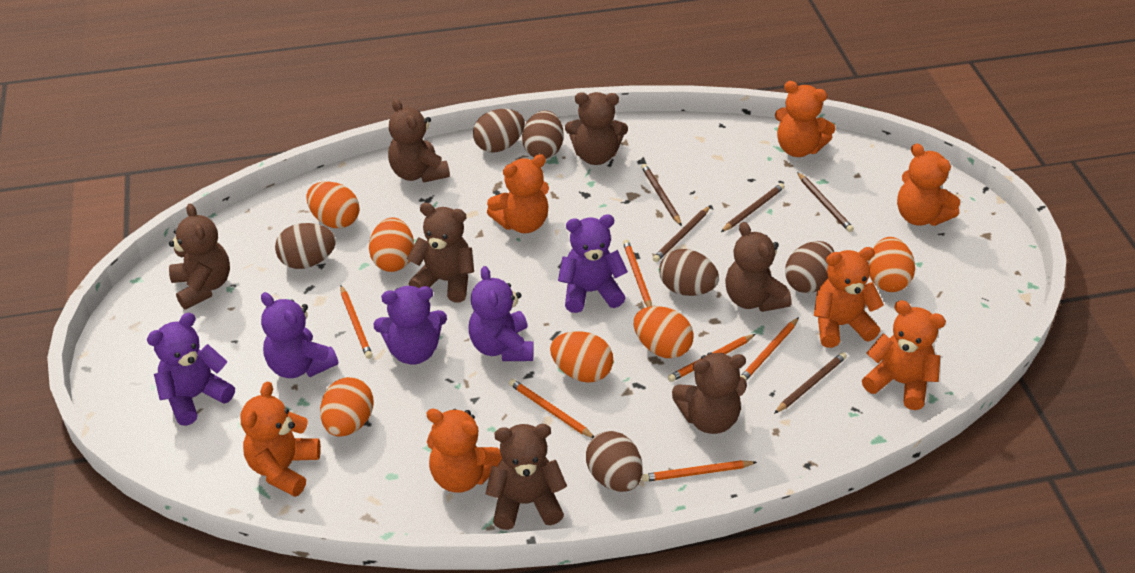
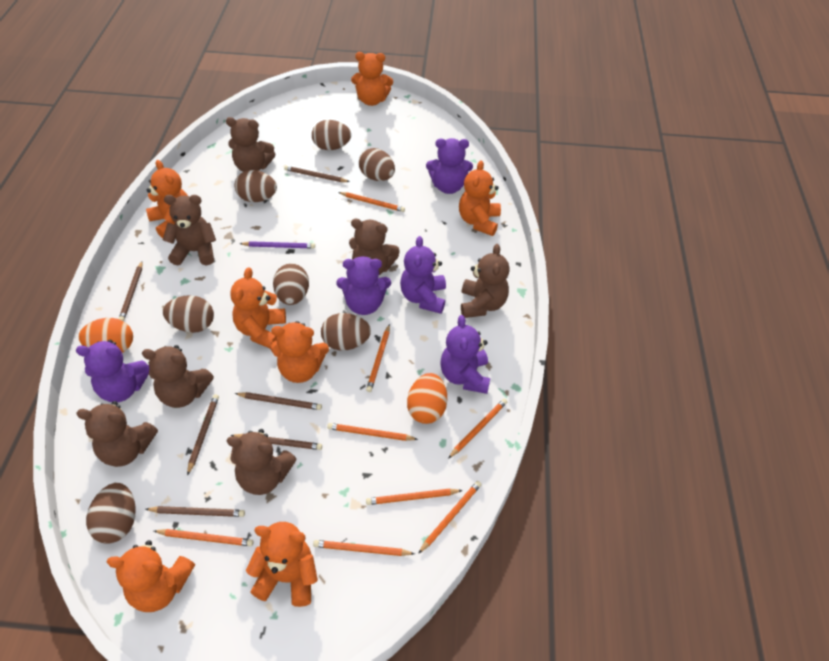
brown egg: 6 -> 7
brown pencil: 5 -> 6
orange egg: 6 -> 2
orange pencil: 6 -> 8
purple pencil: 0 -> 1

